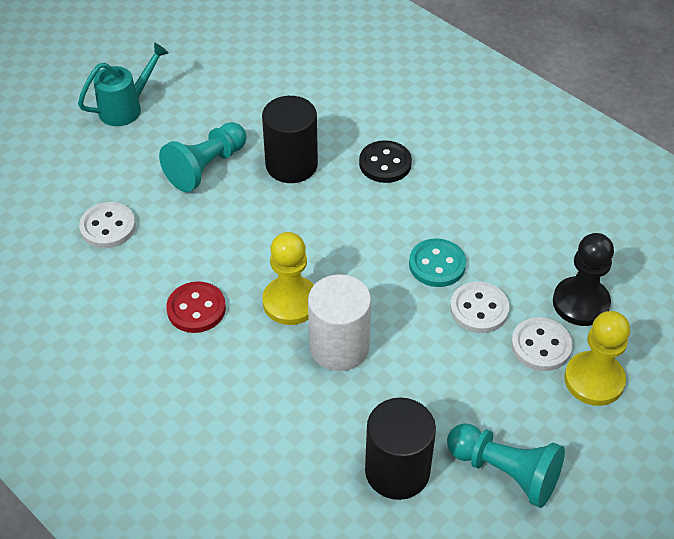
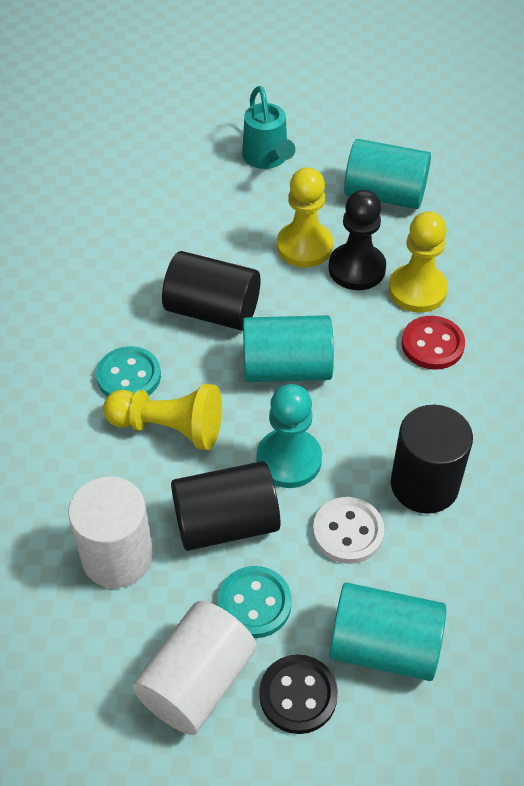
black cylinder: 2 -> 3
turquoise button: 1 -> 2
turquoise cylinder: 0 -> 3
turquoise pawn: 2 -> 1
white button: 3 -> 1
white cylinder: 1 -> 2
yellow pawn: 2 -> 3

